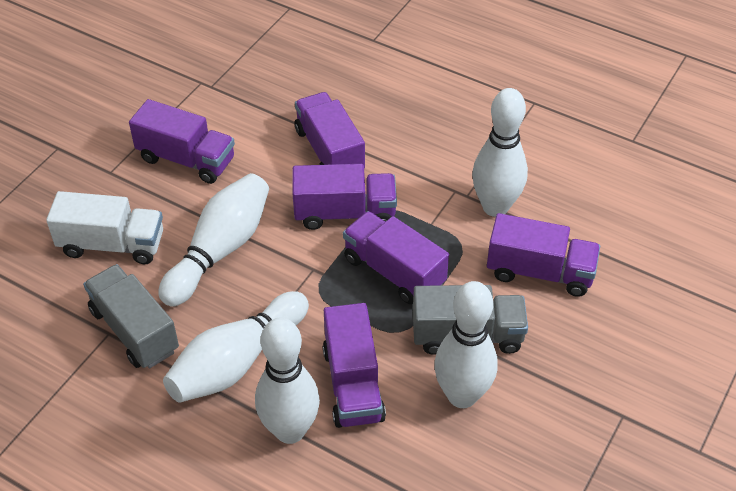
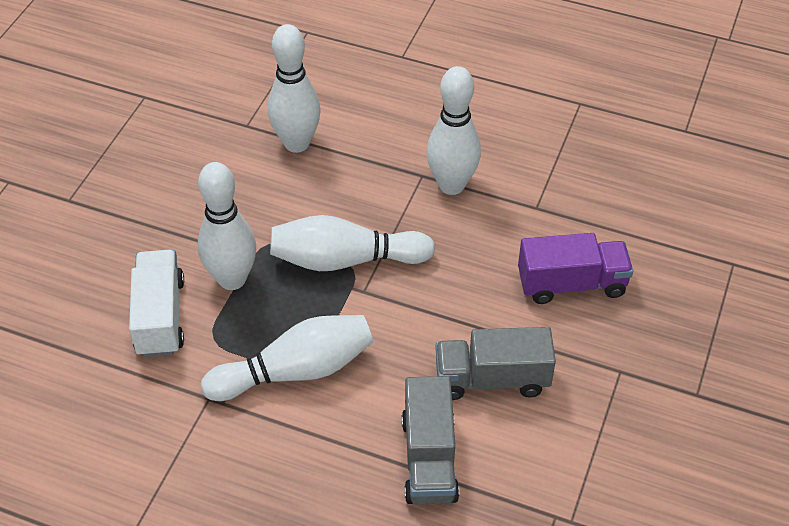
purple truck: 6 -> 1

